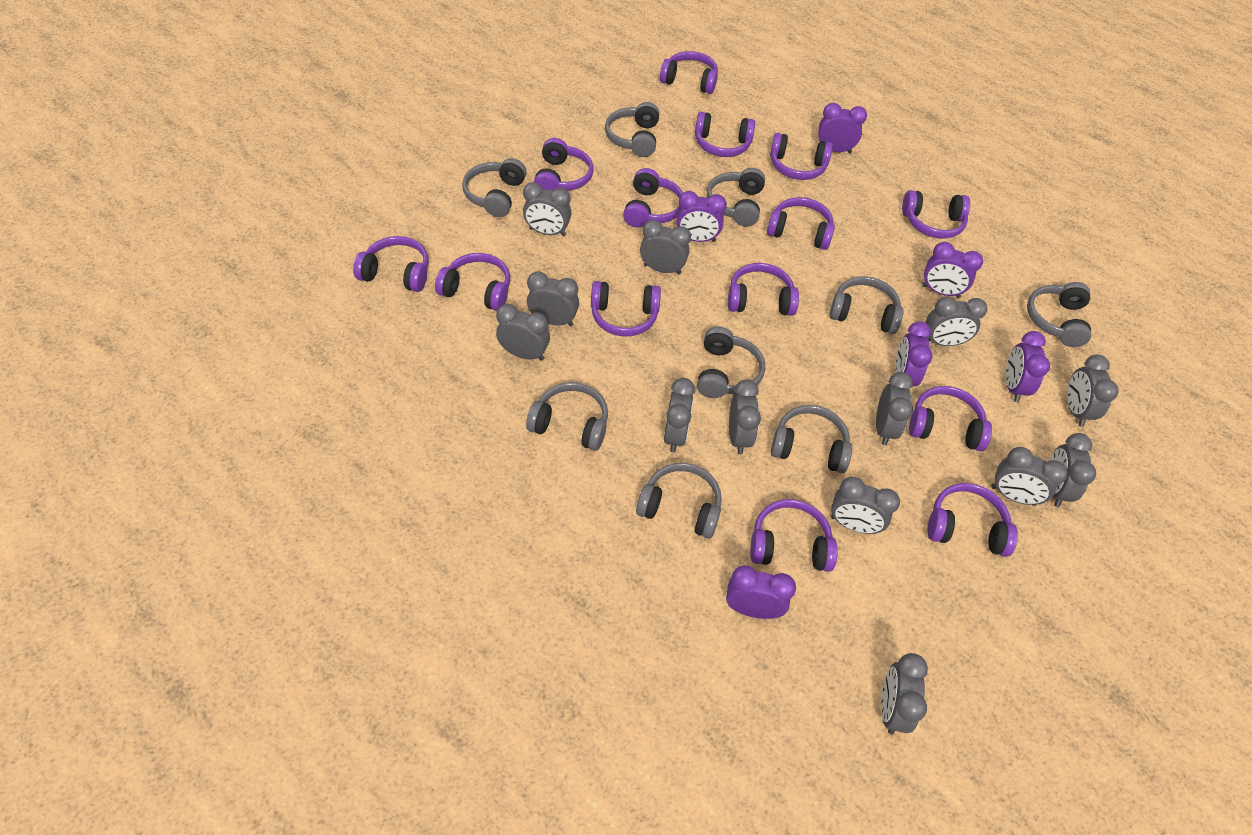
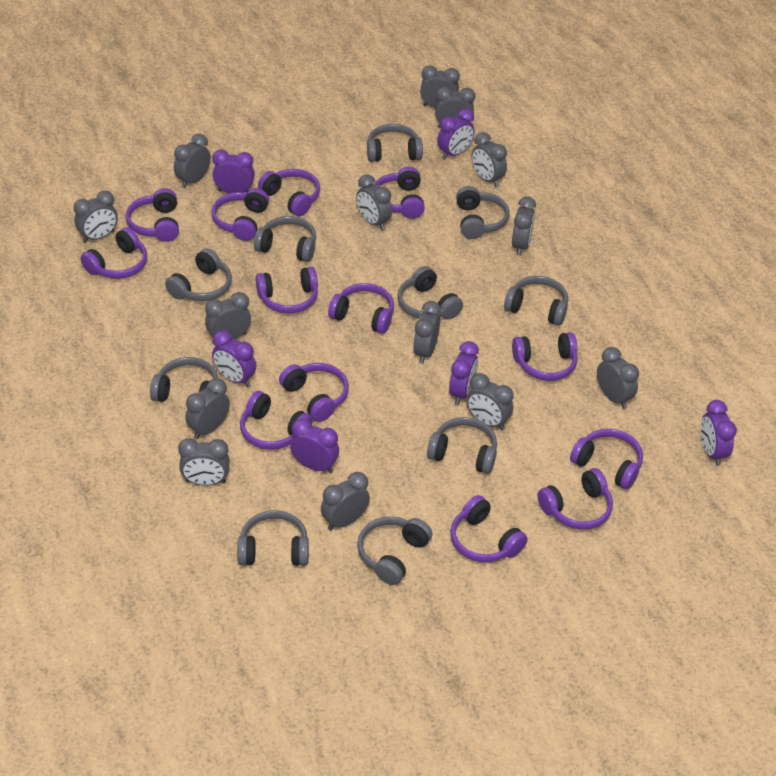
grey clock: 13 -> 14
grey headphones: 9 -> 10
purple headphones: 14 -> 13

